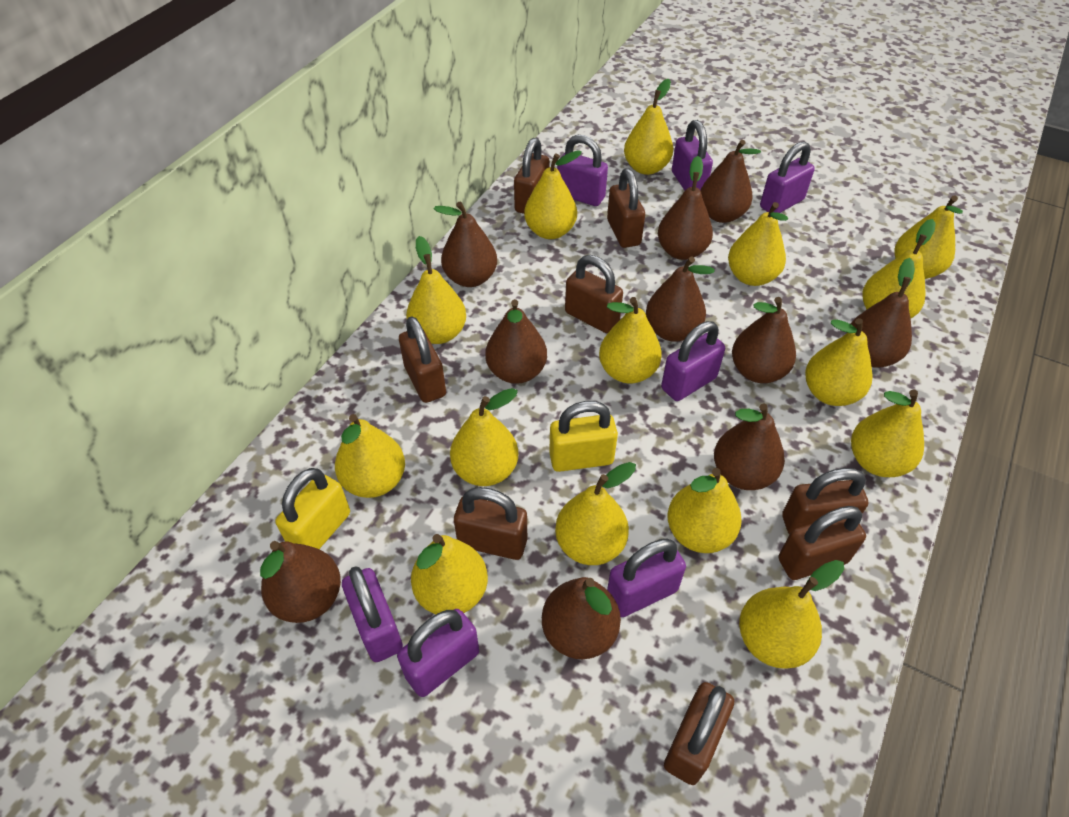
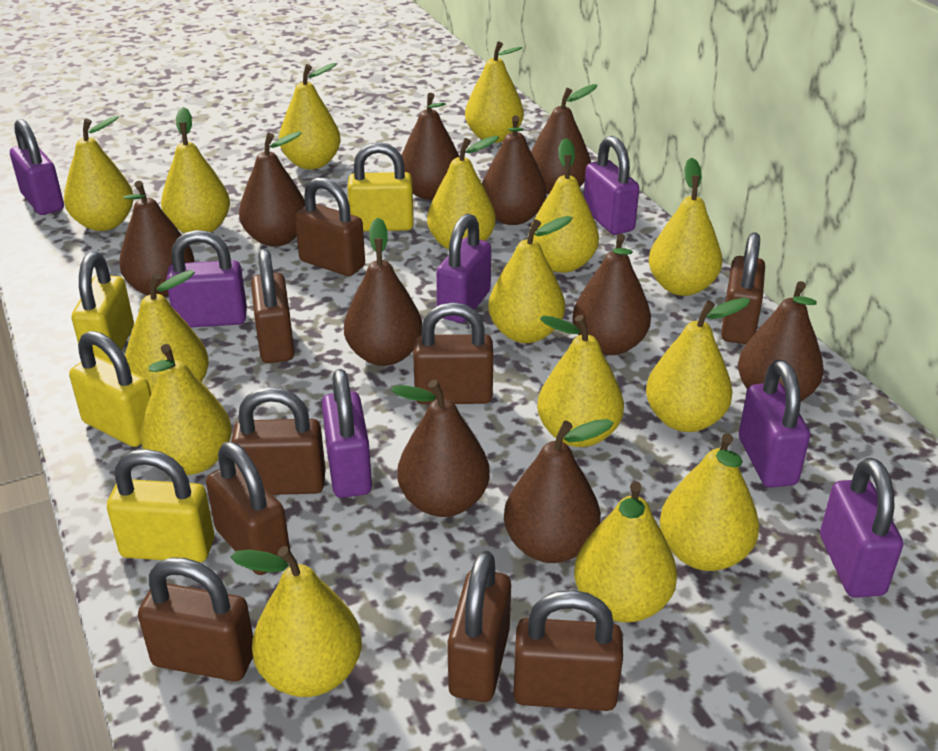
brown padlock: 8 -> 9
yellow padlock: 2 -> 4

